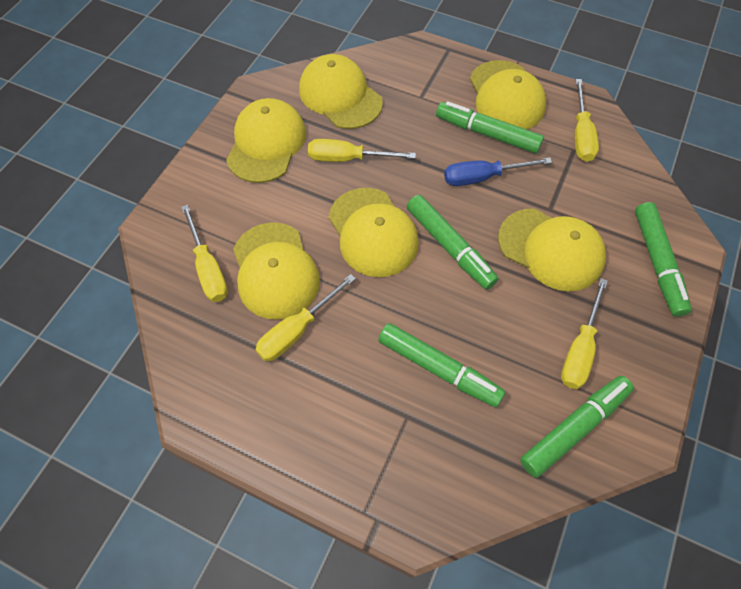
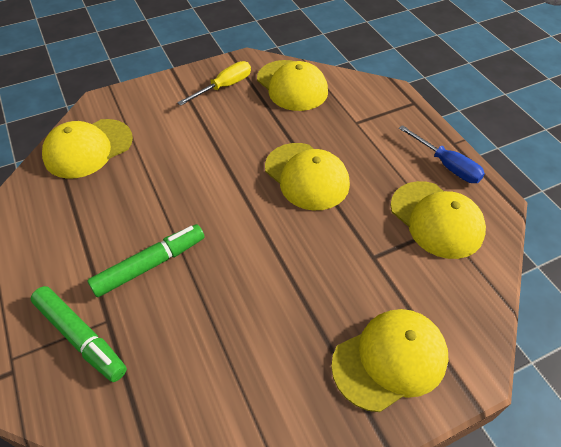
green marker: 5 -> 2
yellow cap: 6 -> 5
yellow screwdriver: 5 -> 1

